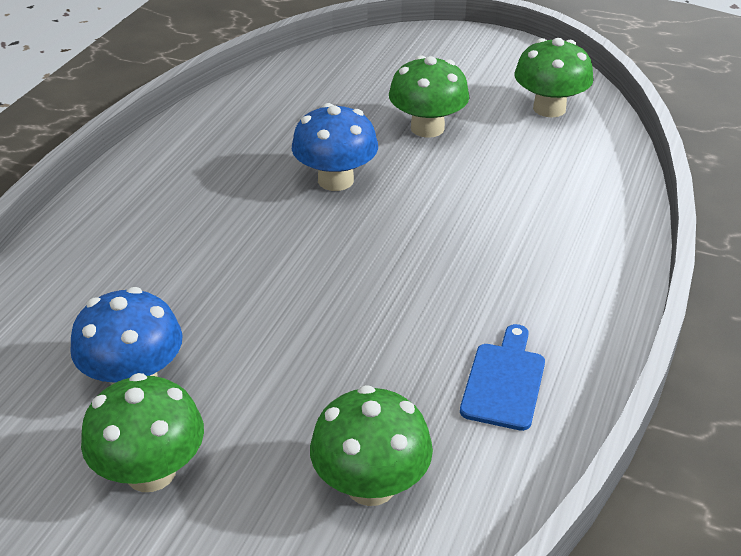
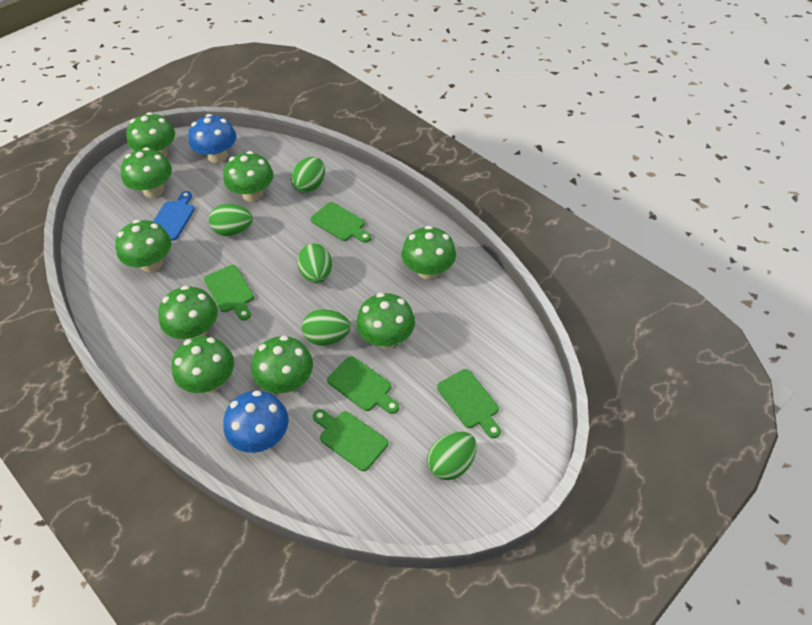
green cutting board: 0 -> 5
green egg: 0 -> 5
green mushroom: 4 -> 9

